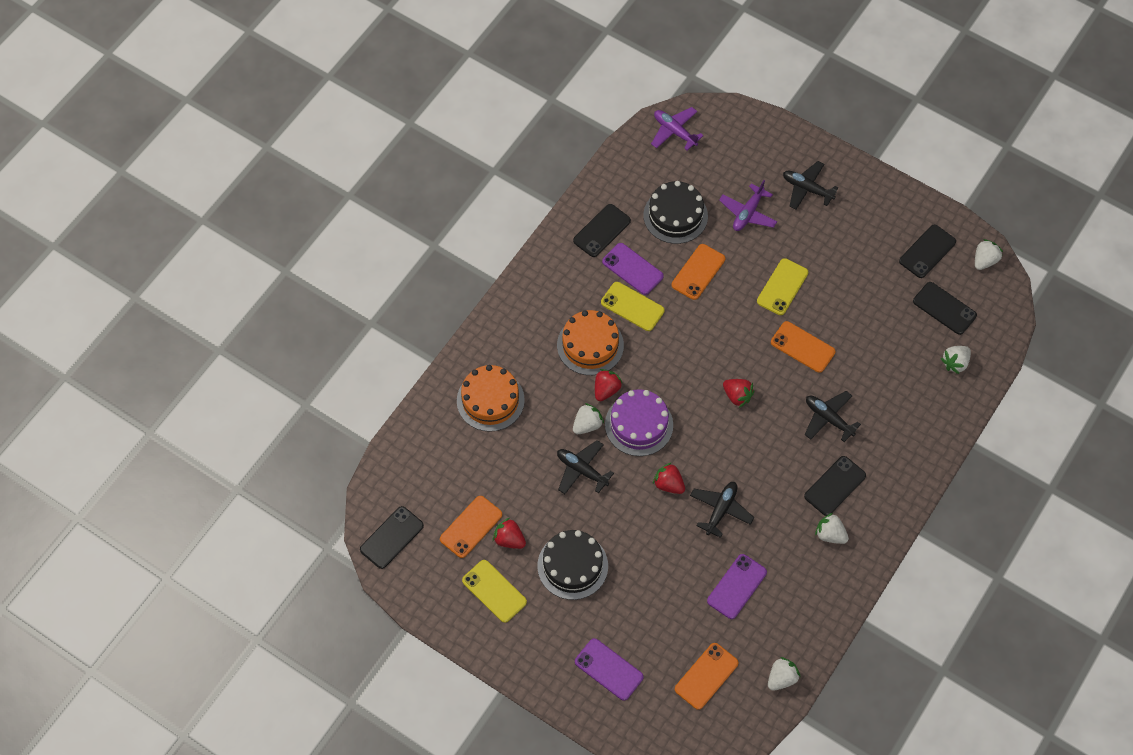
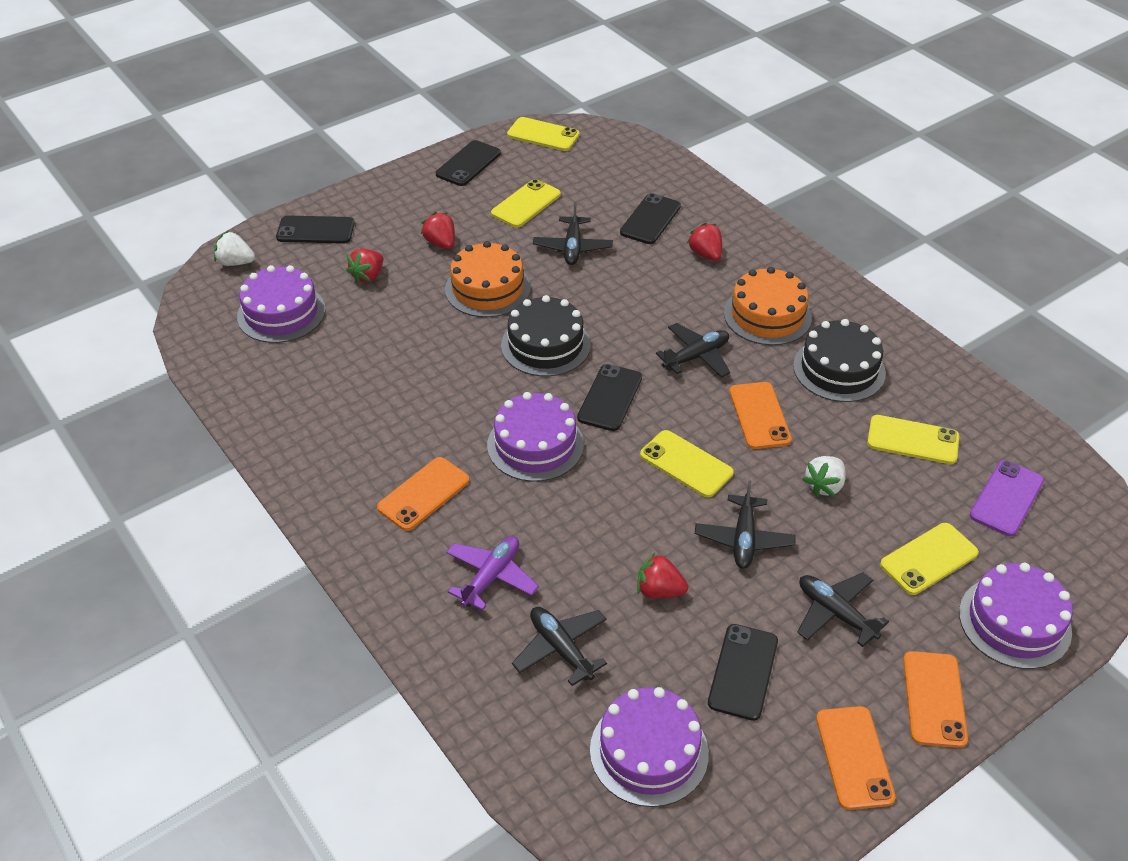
black plane: 4 -> 5
purple cake: 1 -> 4
purple phone: 3 -> 1
purple plane: 2 -> 1
white strawberry: 5 -> 2
yellow phone: 3 -> 5

